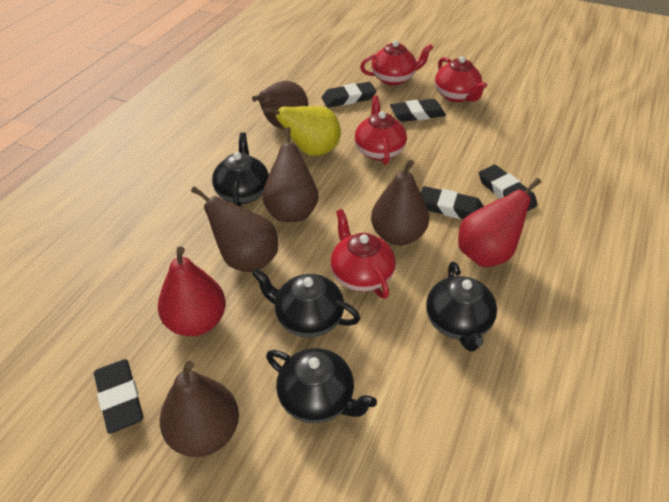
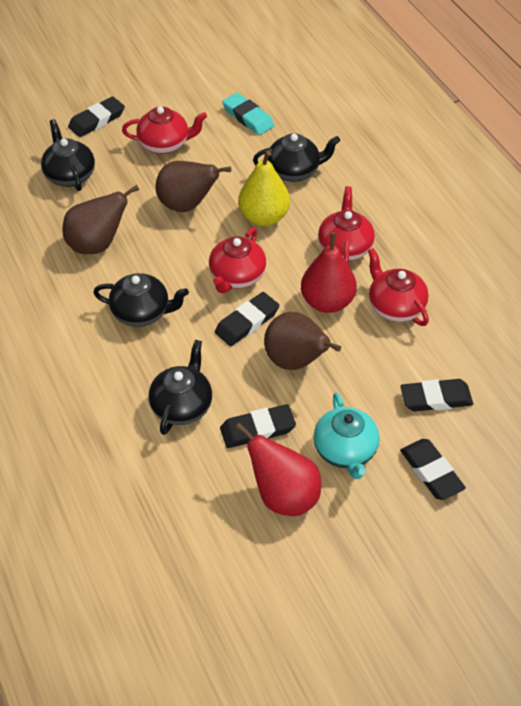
brown pear: 5 -> 3
turquoise eraser: 0 -> 1
turquoise teapot: 0 -> 1

